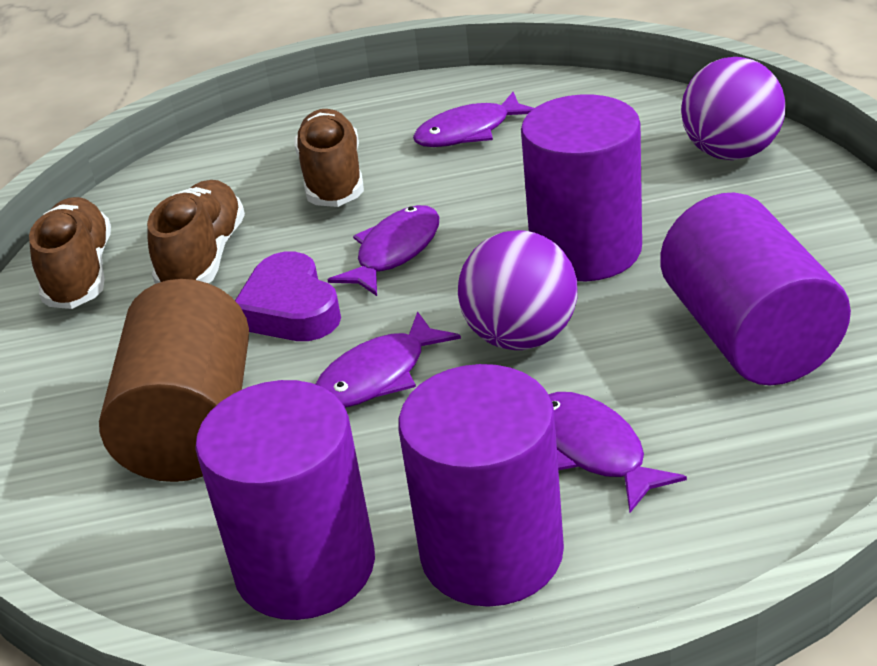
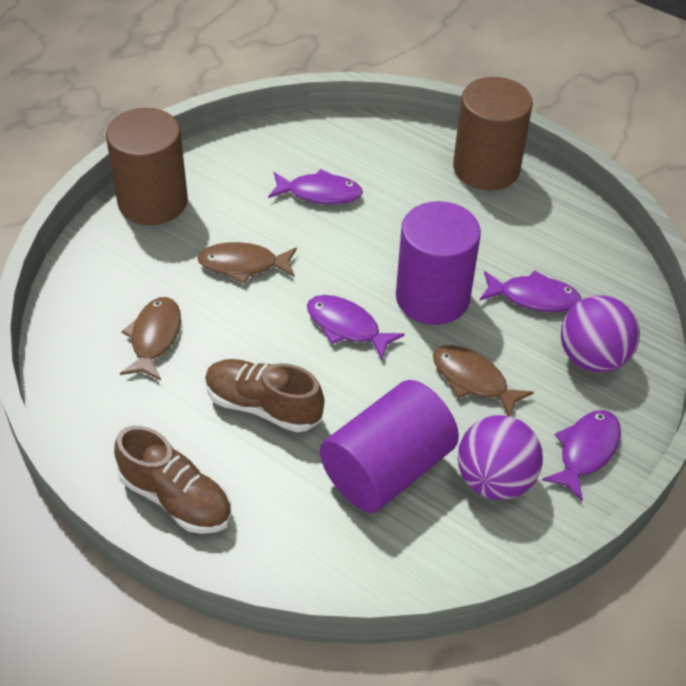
brown cylinder: 1 -> 2
brown fish: 0 -> 3
brown shoe: 3 -> 2
purple cylinder: 4 -> 2
purple heart: 1 -> 0

